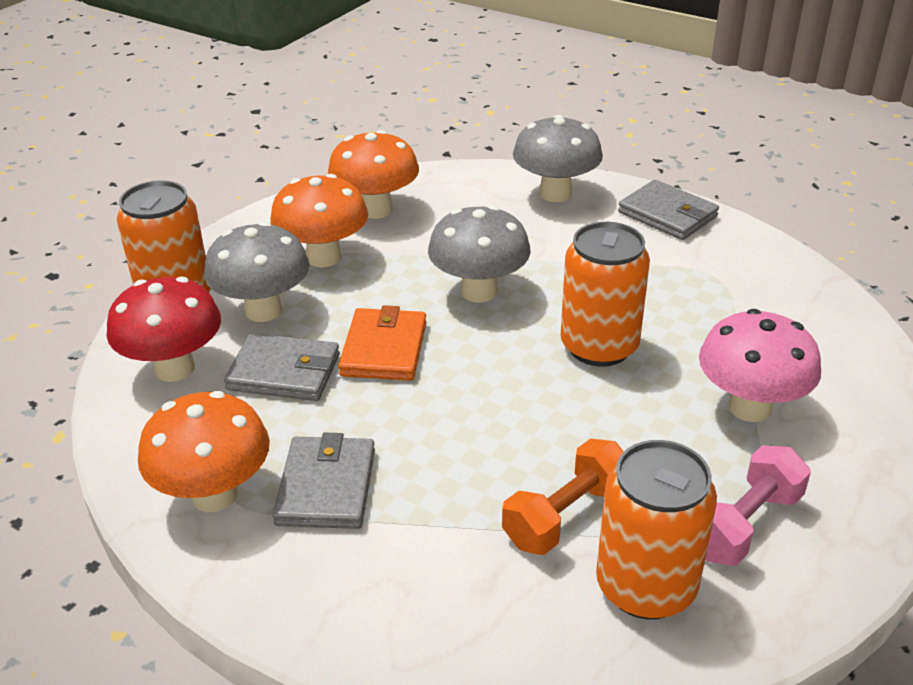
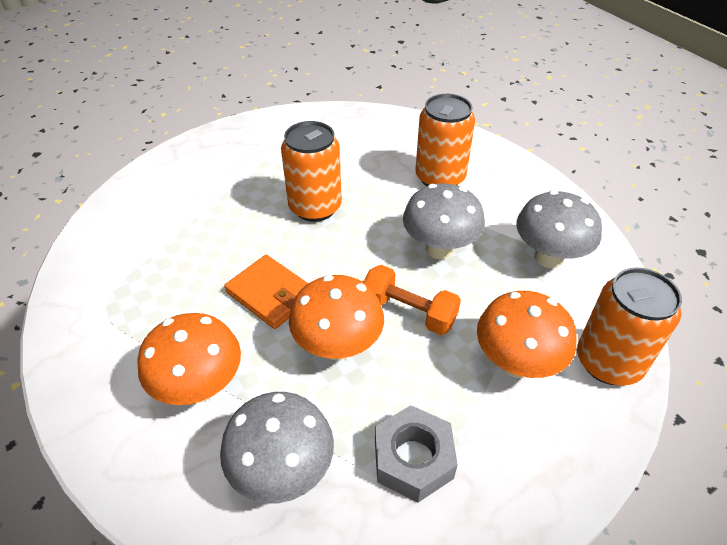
grey nut: 0 -> 1
grey wallet: 3 -> 0
pink dumbbell: 1 -> 0
pink mushroom: 1 -> 0
red mushroom: 1 -> 0

